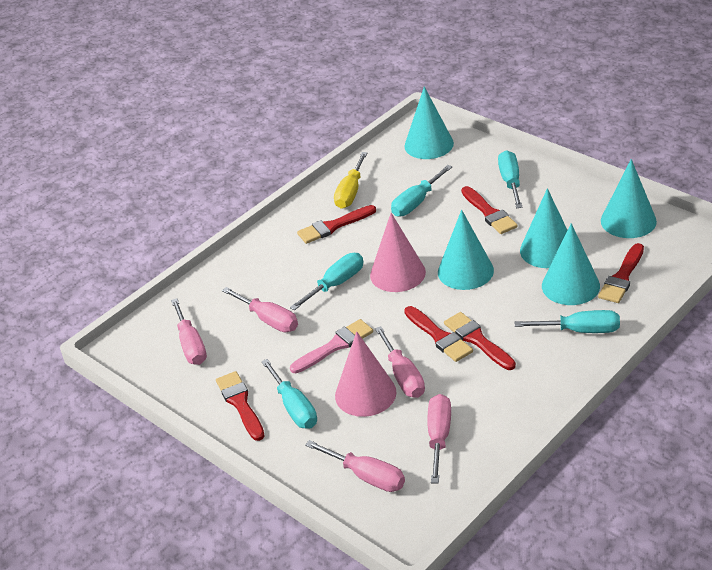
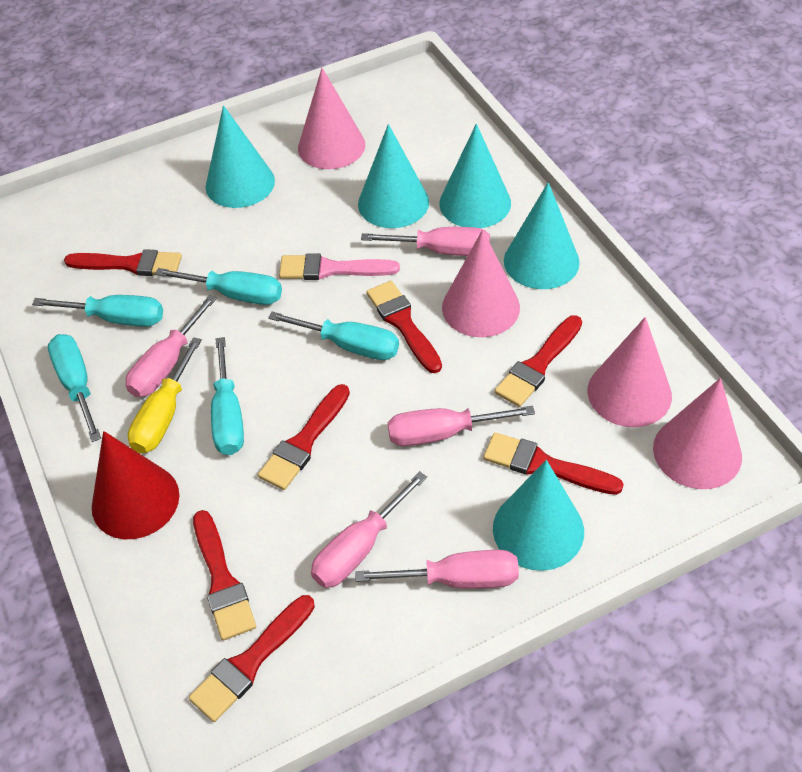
pink cone: 2 -> 4
red brush: 6 -> 7
red cone: 0 -> 1

